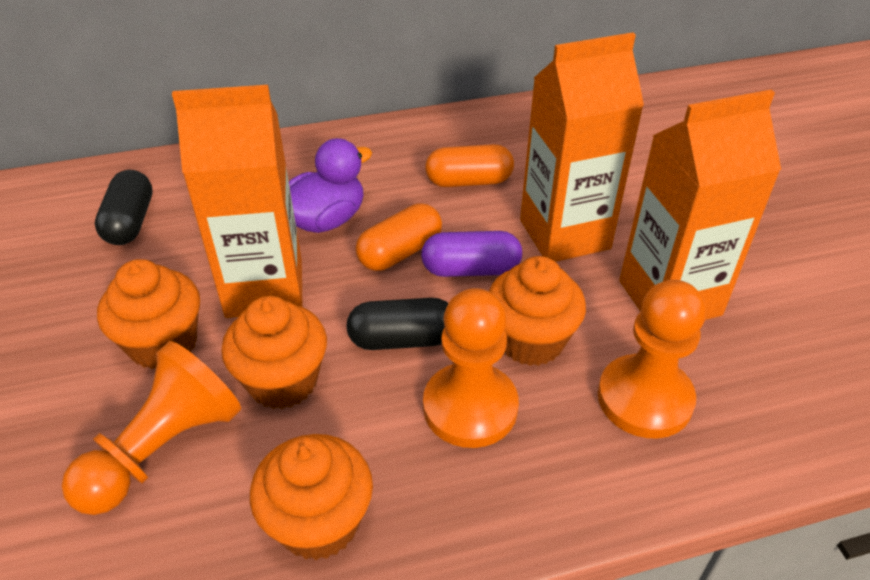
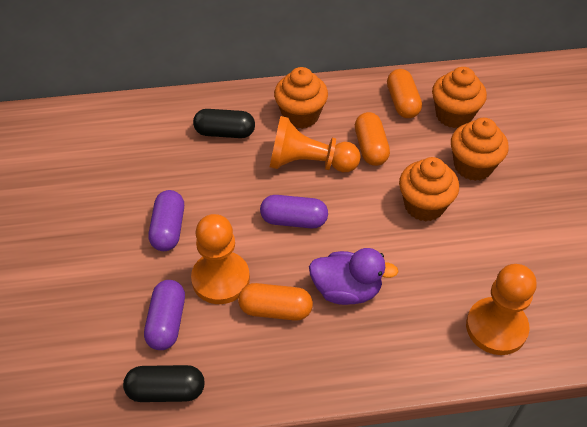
orange capsule: 2 -> 3
orange carton: 3 -> 0
purple capsule: 1 -> 3

